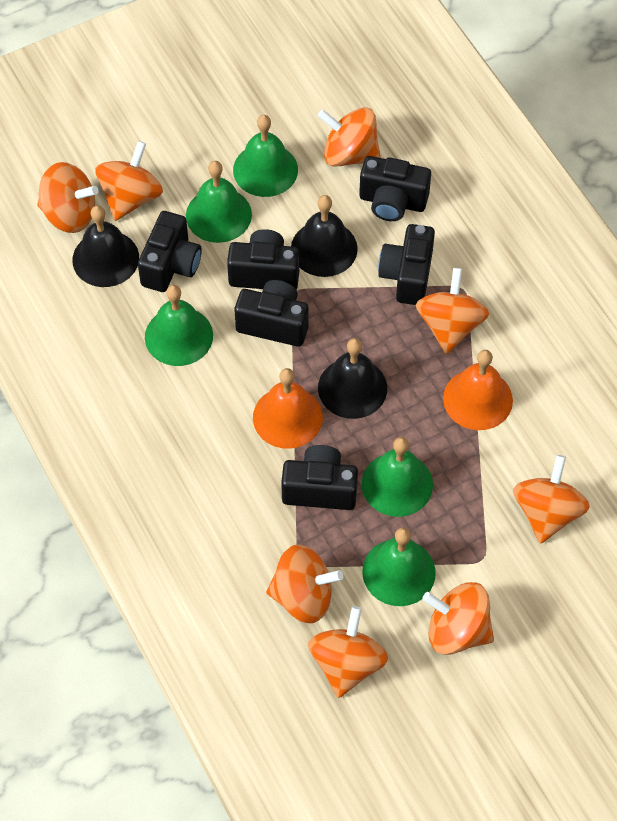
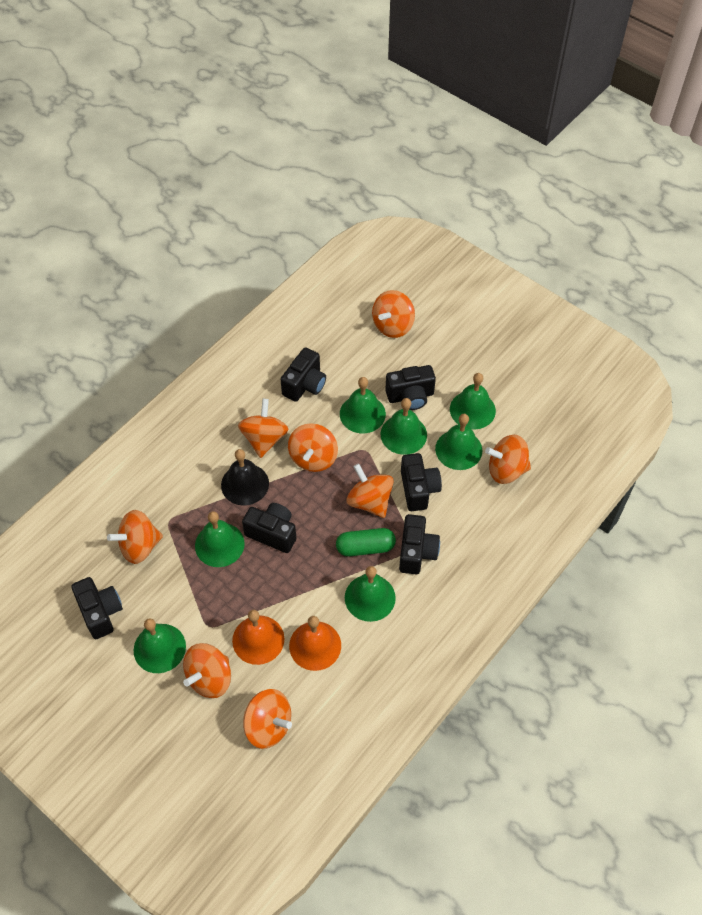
black bell: 3 -> 1
green bell: 5 -> 7
green capsule: 0 -> 1

